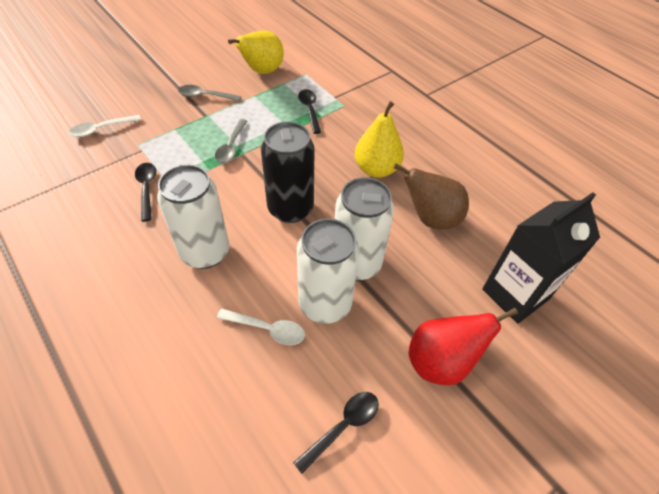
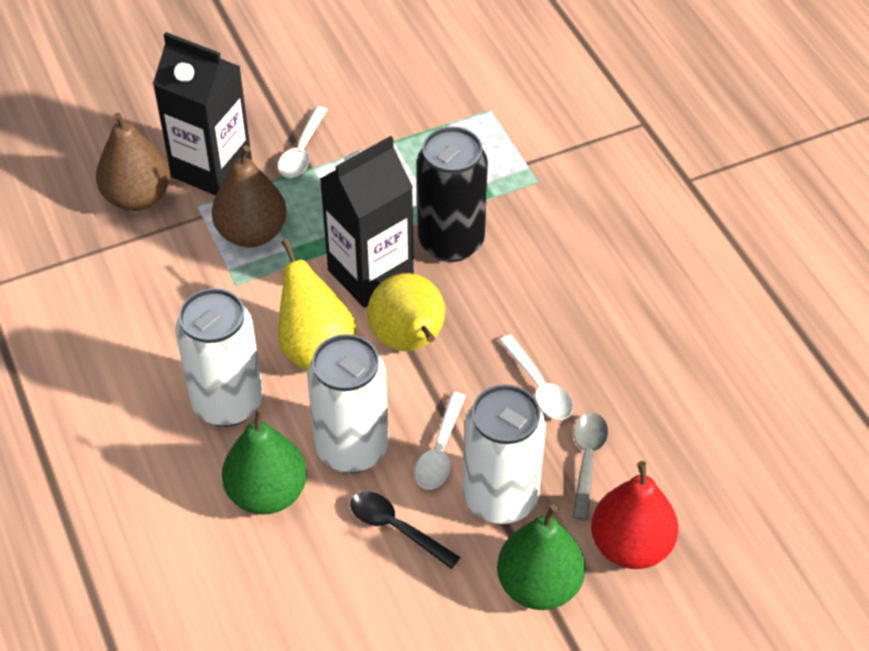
black carton: 1 -> 2
black spoon: 3 -> 1
brown pear: 1 -> 2
green pear: 0 -> 2
grey spoon: 2 -> 1
white spoon: 2 -> 3

